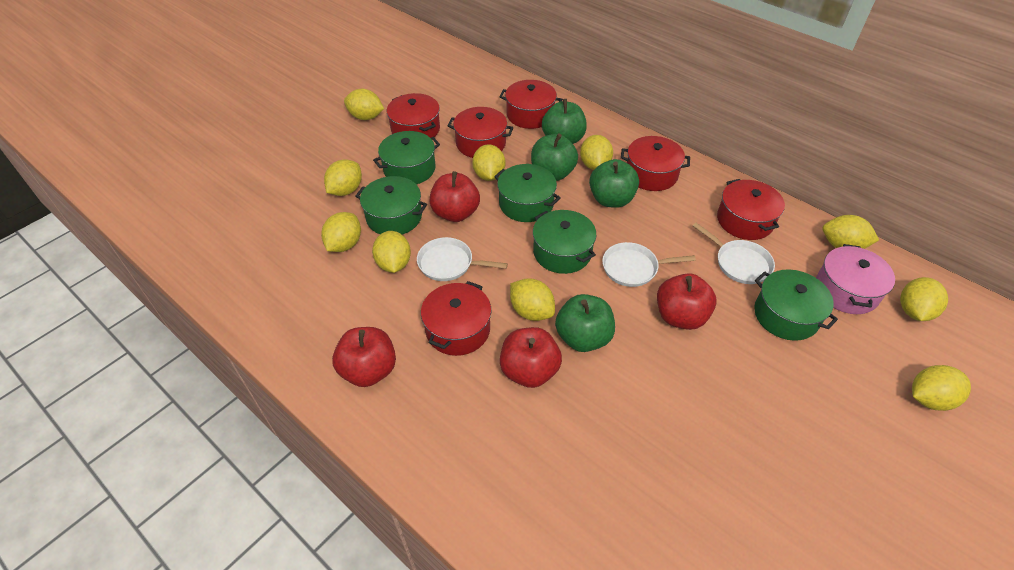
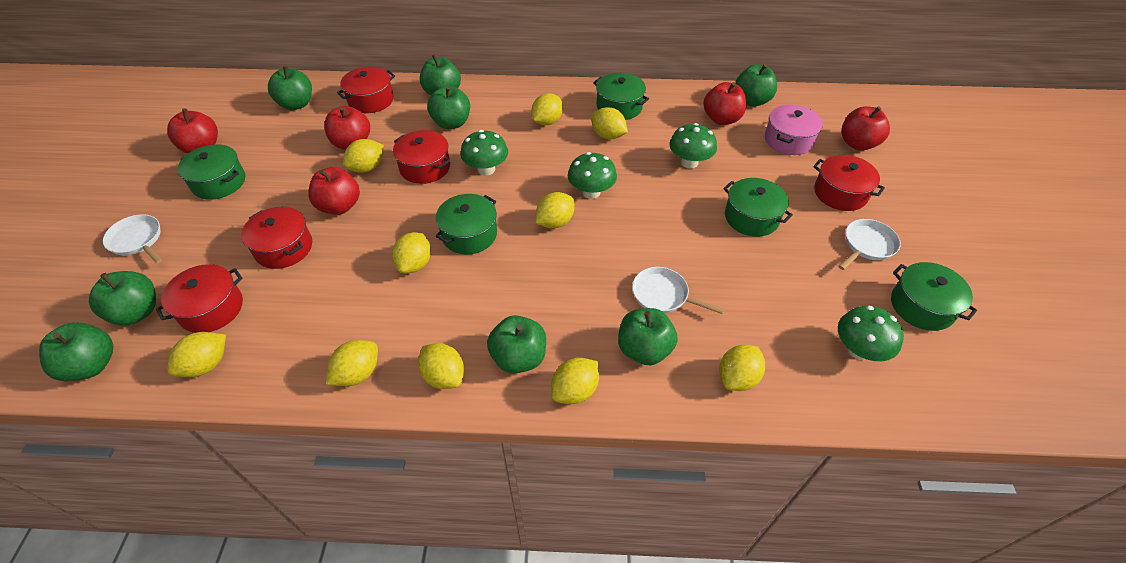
green apple: 4 -> 8
green mushroom: 0 -> 4
red apple: 4 -> 5
red pot: 6 -> 5

